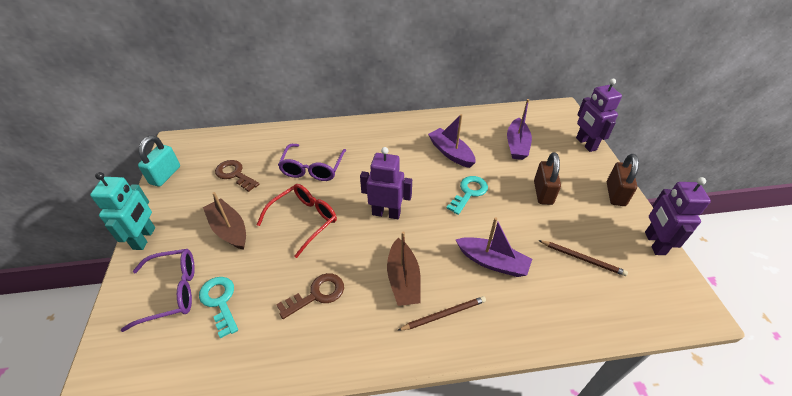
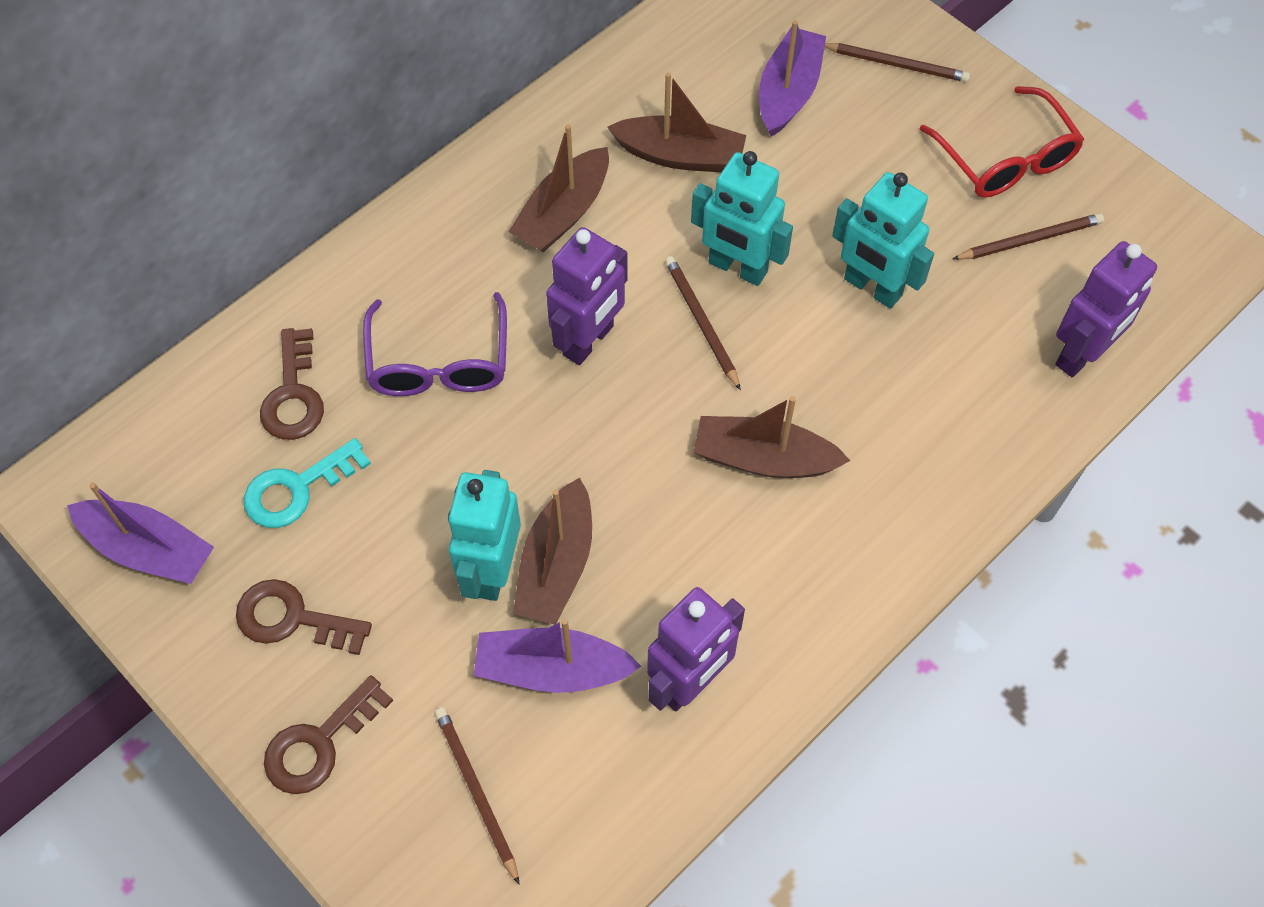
brown boat: 2 -> 4
brown key: 2 -> 3
brown padlock: 2 -> 0
brown pencil: 2 -> 4
purple glasses: 2 -> 1
turquoise key: 2 -> 1
turquoise padlock: 1 -> 0
turquoise robot: 1 -> 3

